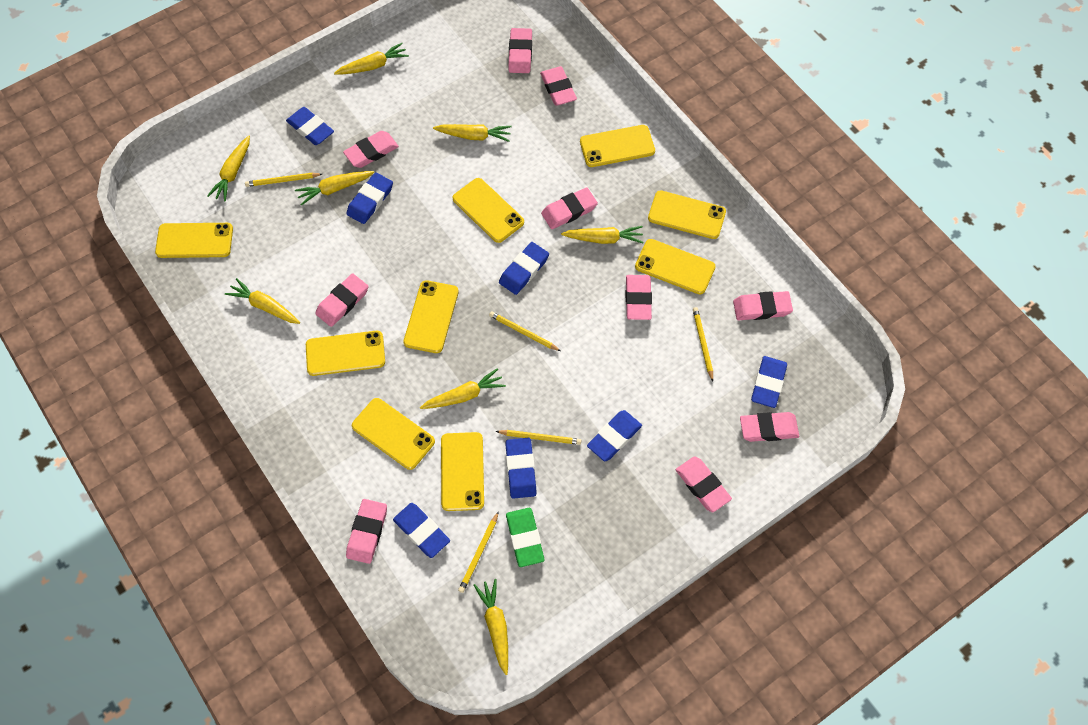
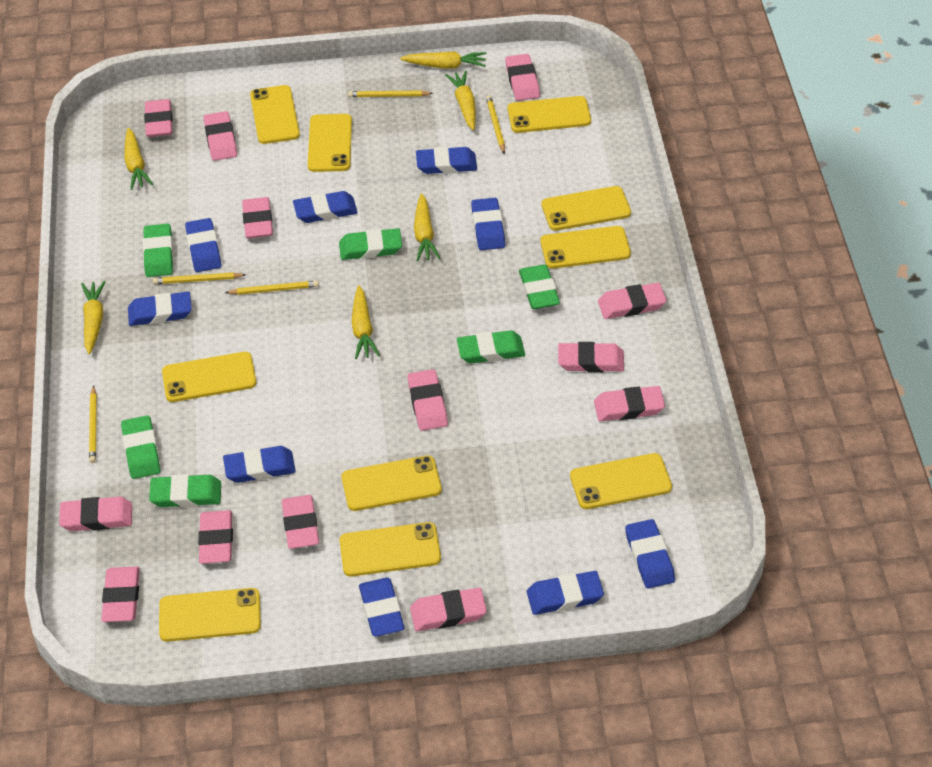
blue eraser: 7 -> 9
green eraser: 1 -> 6
pink eraser: 10 -> 13
yellow carrot: 8 -> 6
yellow phone: 9 -> 10

